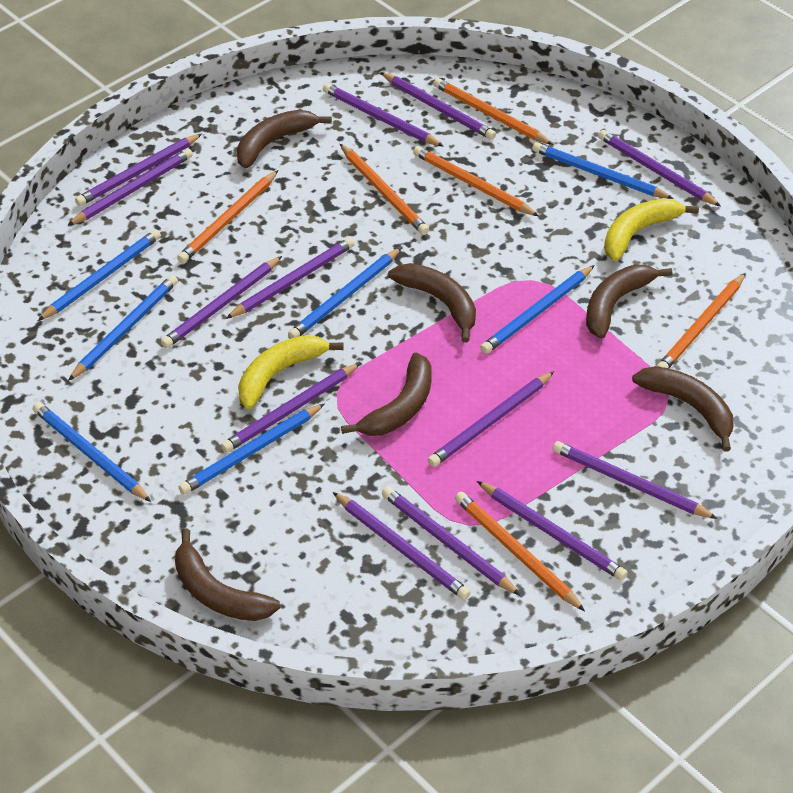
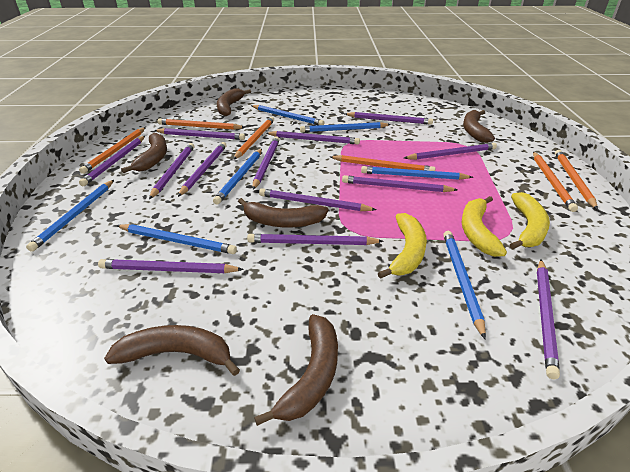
yellow banana: 2 -> 3

